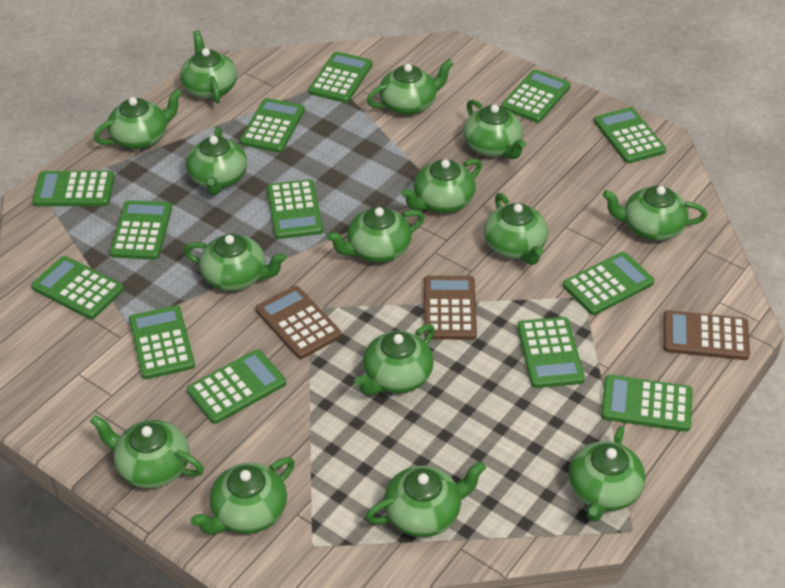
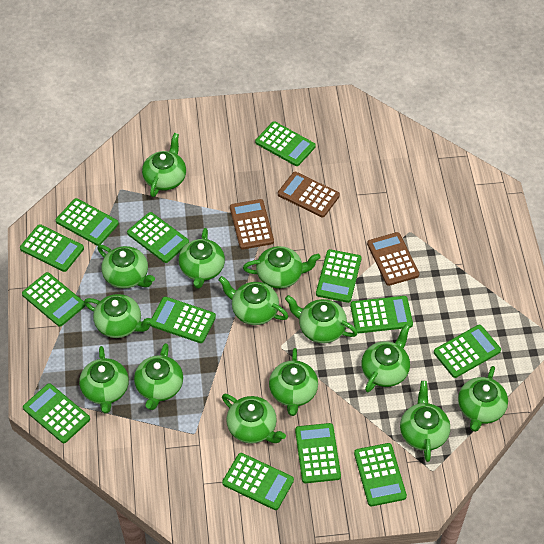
green teapot: 15 -> 14

